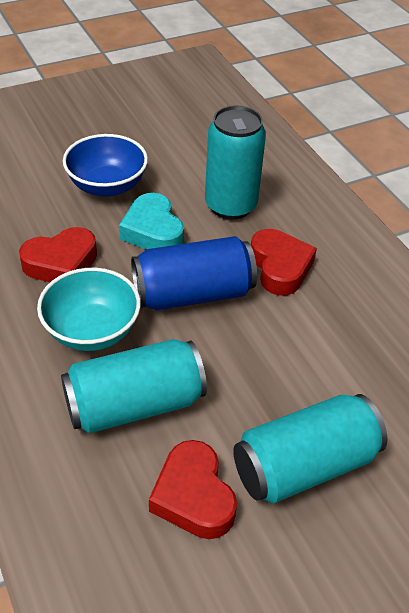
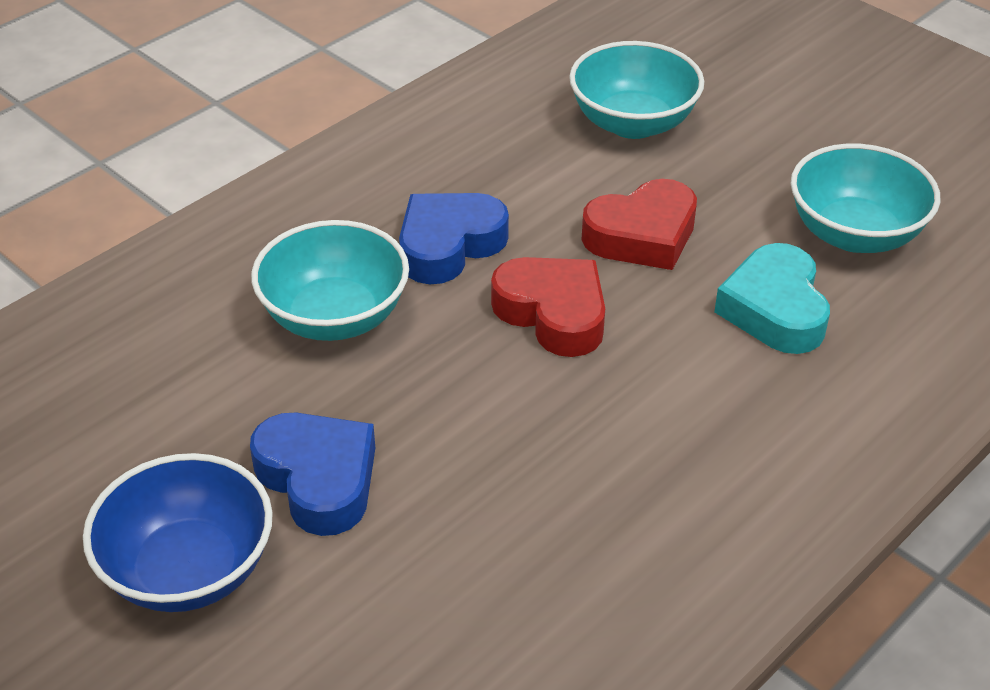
blue can: 1 -> 0
blue heart: 0 -> 2
red heart: 3 -> 2
turquoise bowl: 1 -> 3
turquoise can: 3 -> 0

